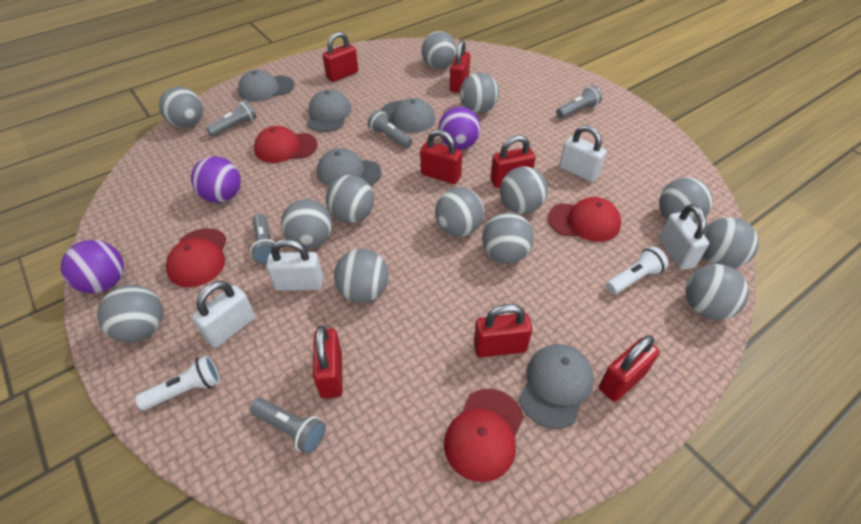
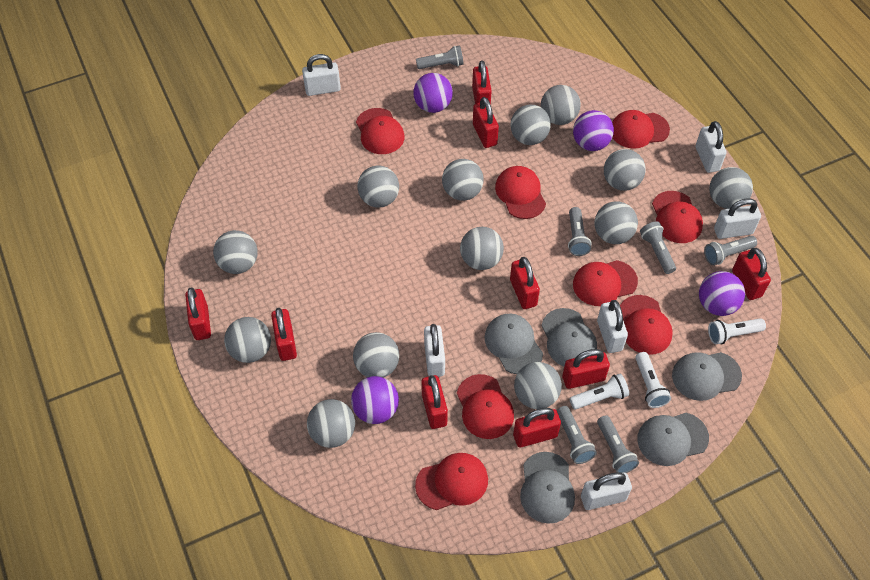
grey flashlight: 5 -> 6
purple ball: 3 -> 4
red cap: 4 -> 8
red padlock: 7 -> 9
white flashlight: 2 -> 3
white padlock: 4 -> 6

